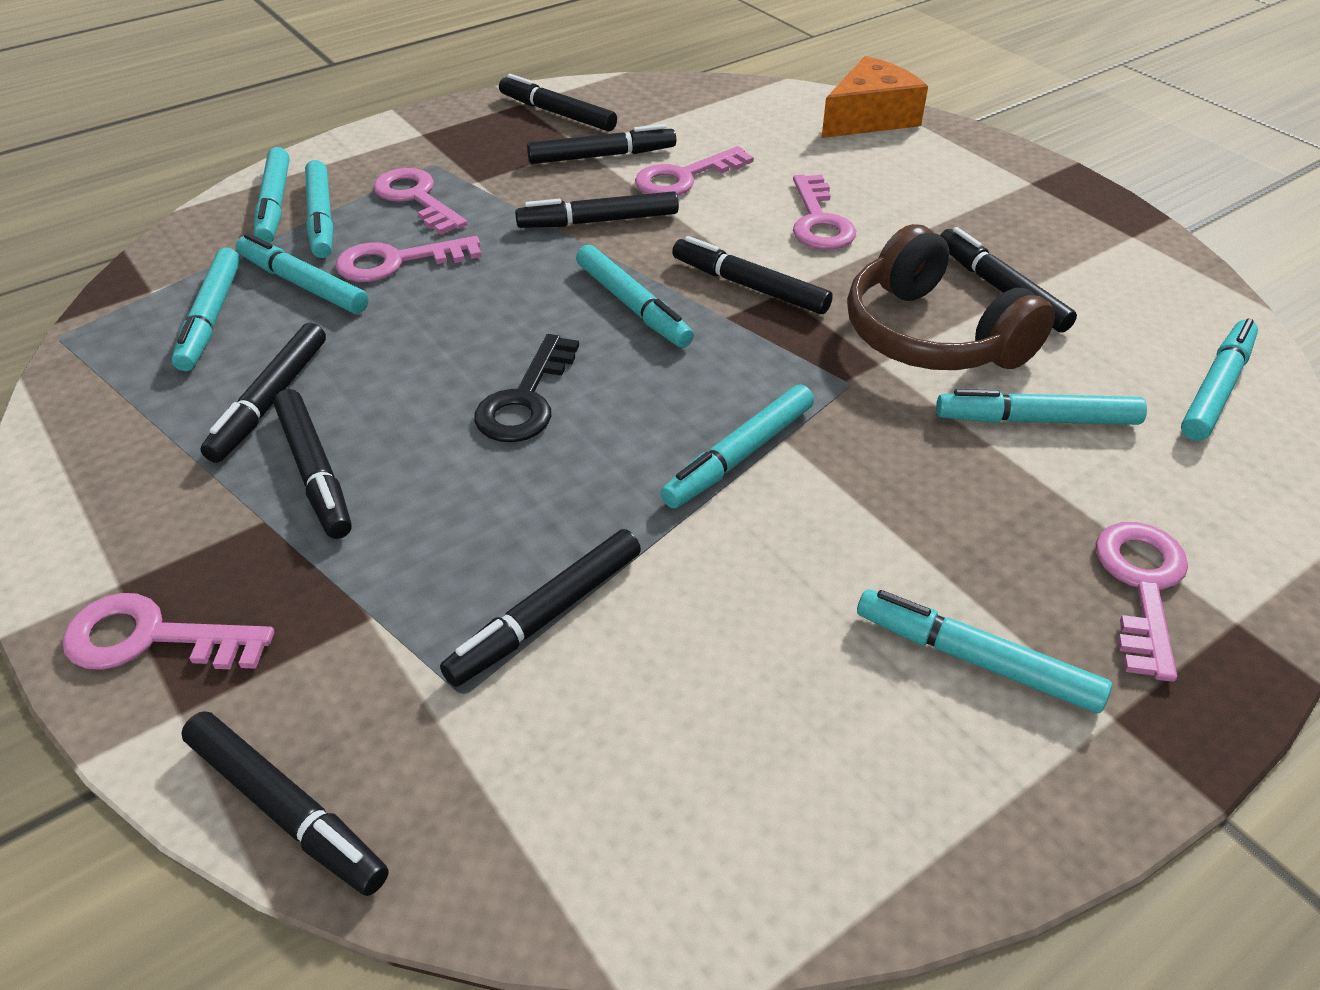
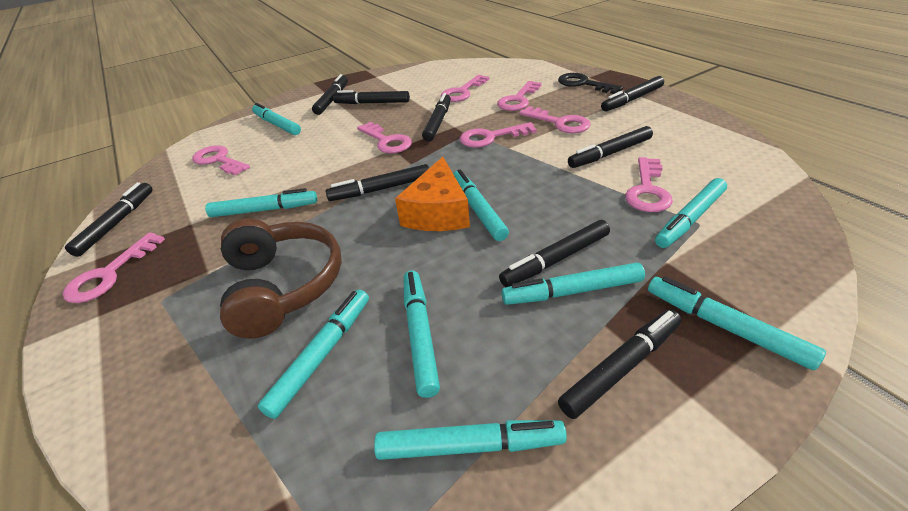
pink key: 6 -> 8

